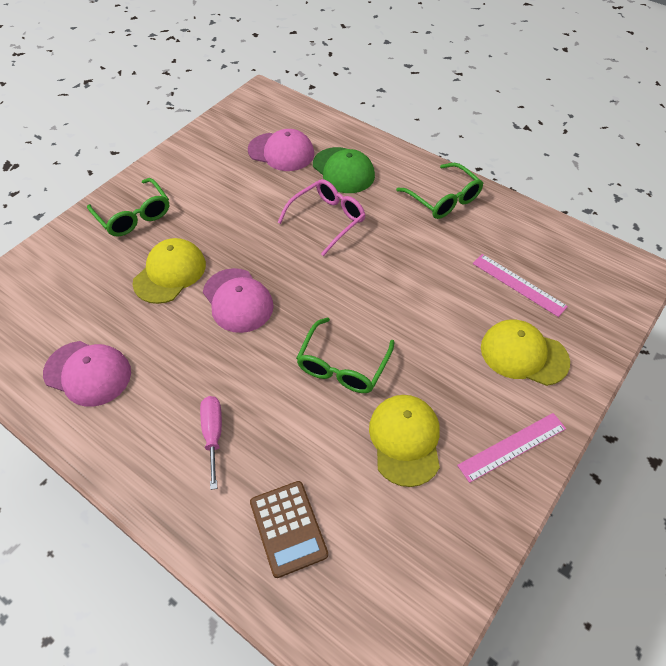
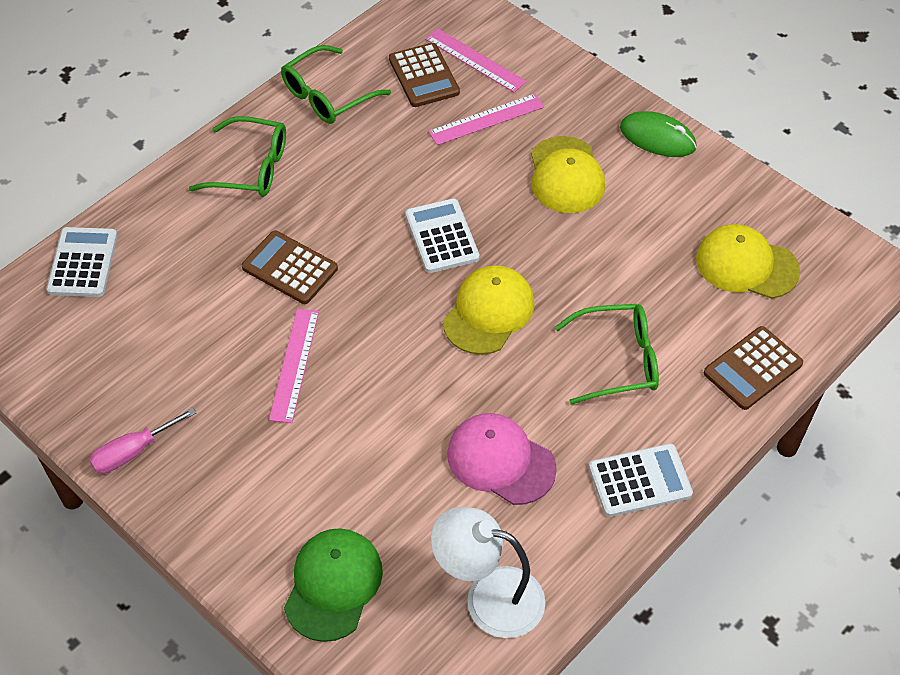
brown calculator: 1 -> 3
green mouse: 0 -> 1
pink cap: 3 -> 1
pink glasses: 1 -> 0
pink ruler: 2 -> 3
white calculator: 0 -> 3
white lamp: 0 -> 1

